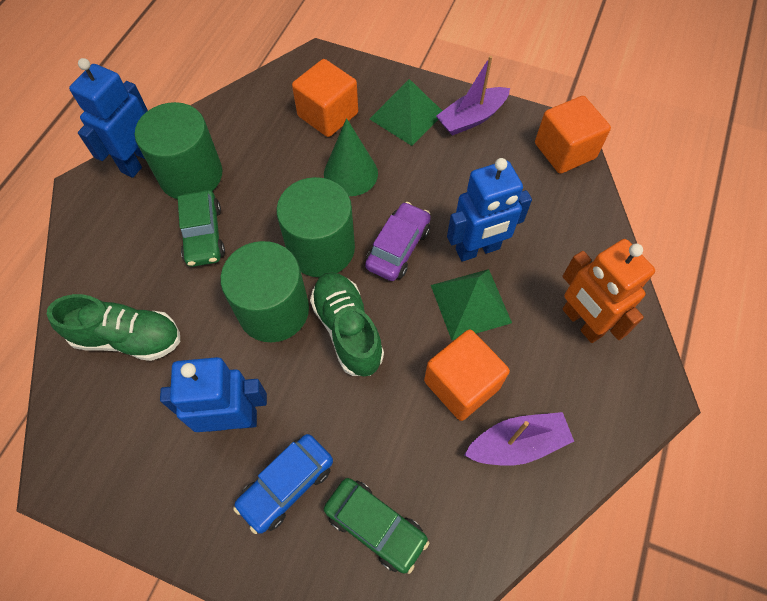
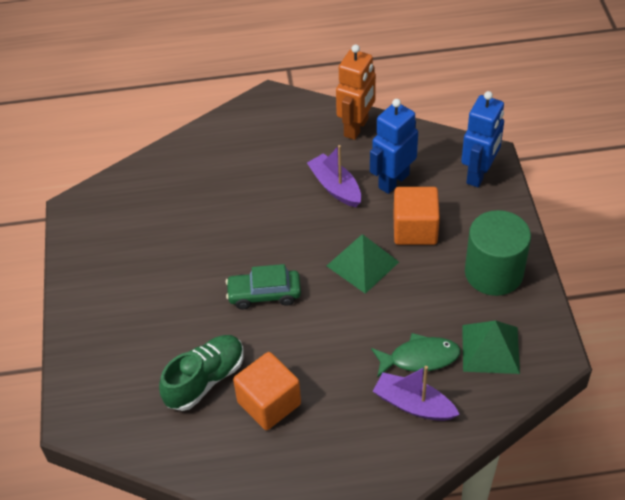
blue car: 1 -> 0
blue robot: 3 -> 2
green car: 2 -> 1
green cone: 1 -> 0
green cylinder: 3 -> 1
green fish: 0 -> 1
green shoe: 2 -> 1
orange cube: 3 -> 2
purple car: 1 -> 0

